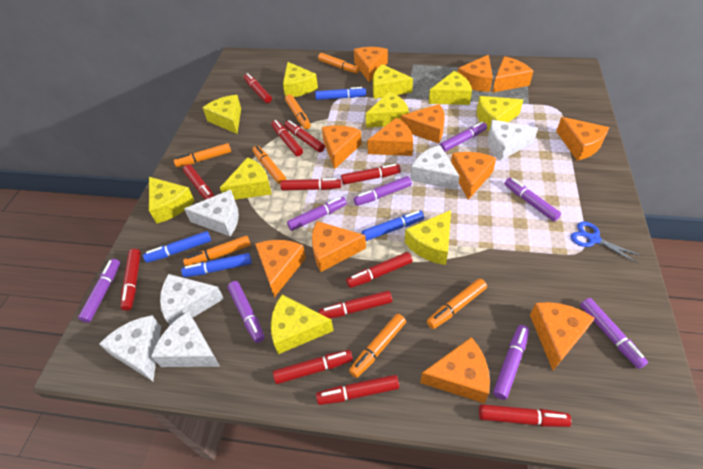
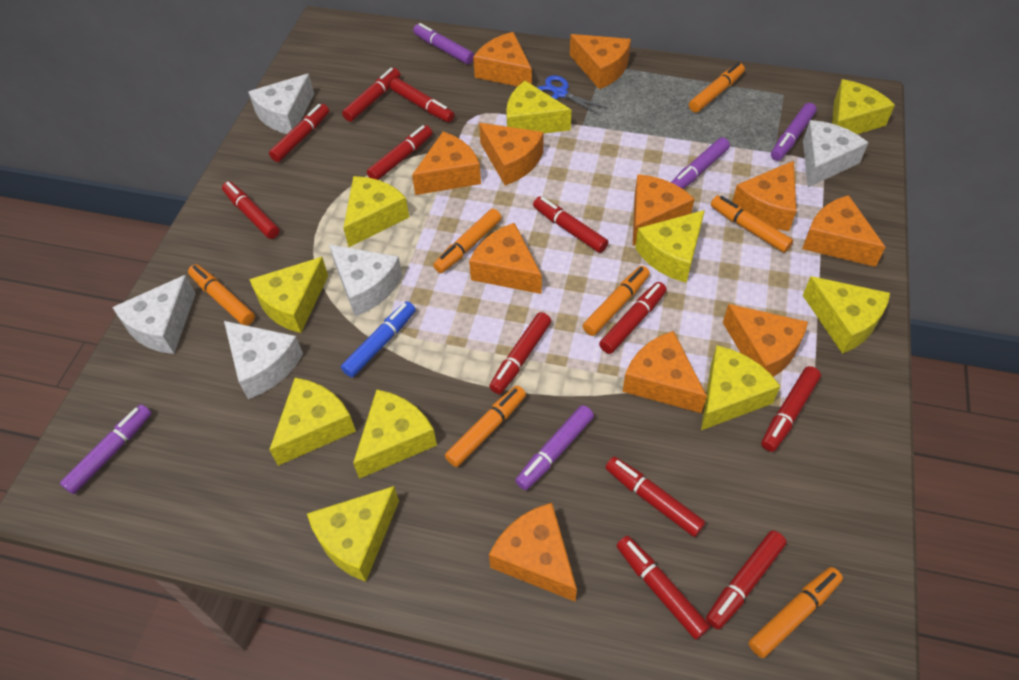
blue marker: 4 -> 1
orange cheese: 12 -> 11
purple marker: 8 -> 5
white cheese: 6 -> 5

